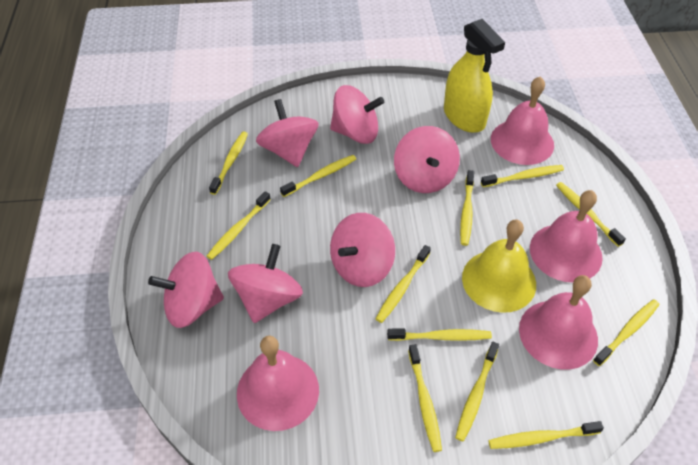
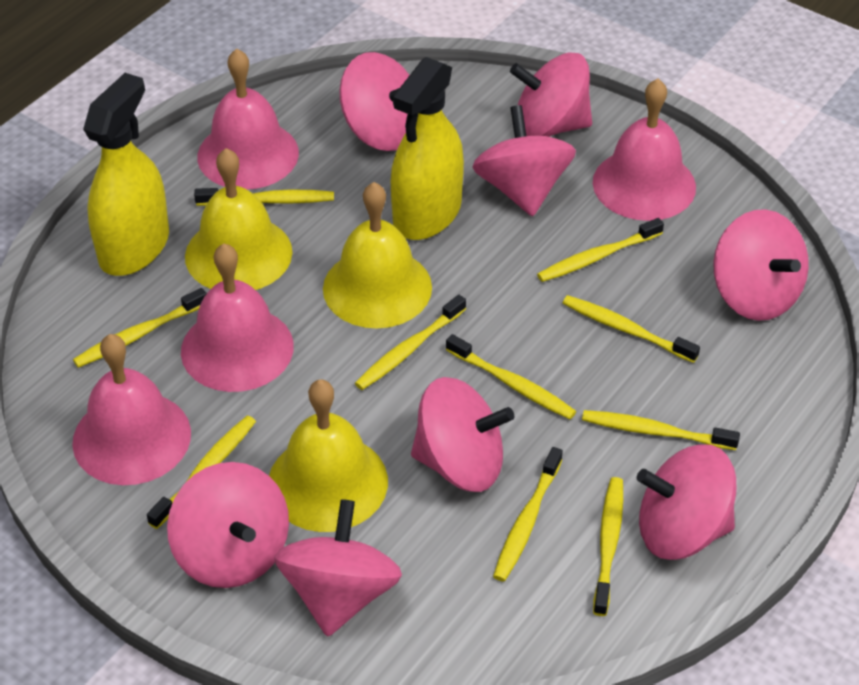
pink spinning top: 6 -> 8
yellow bell: 1 -> 3
yellow spray bottle: 1 -> 2
yellow toothbrush: 12 -> 10

